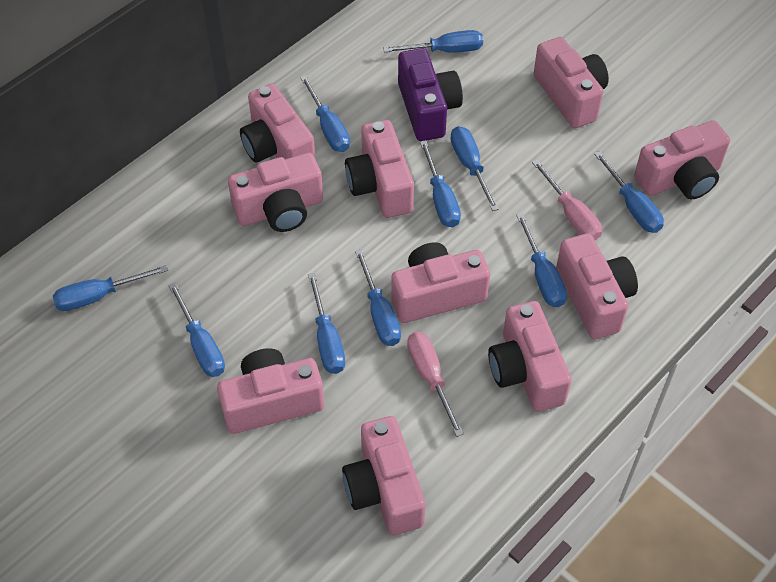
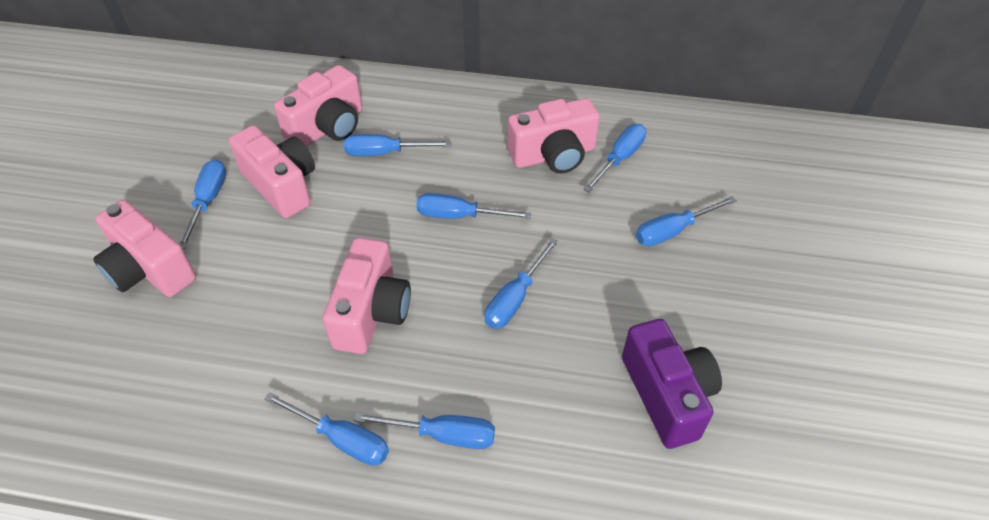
blue screwdriver: 10 -> 8
pink camera: 10 -> 5
pink screwdriver: 2 -> 0

